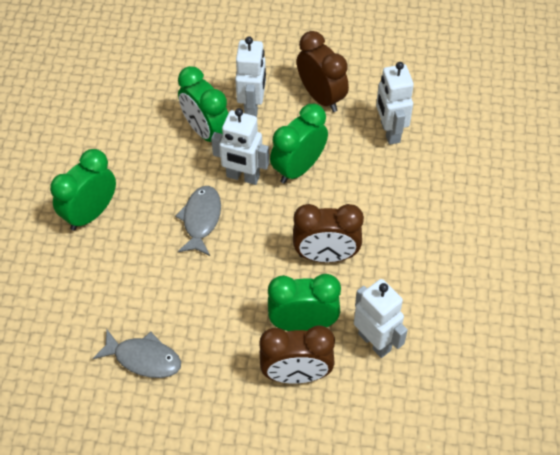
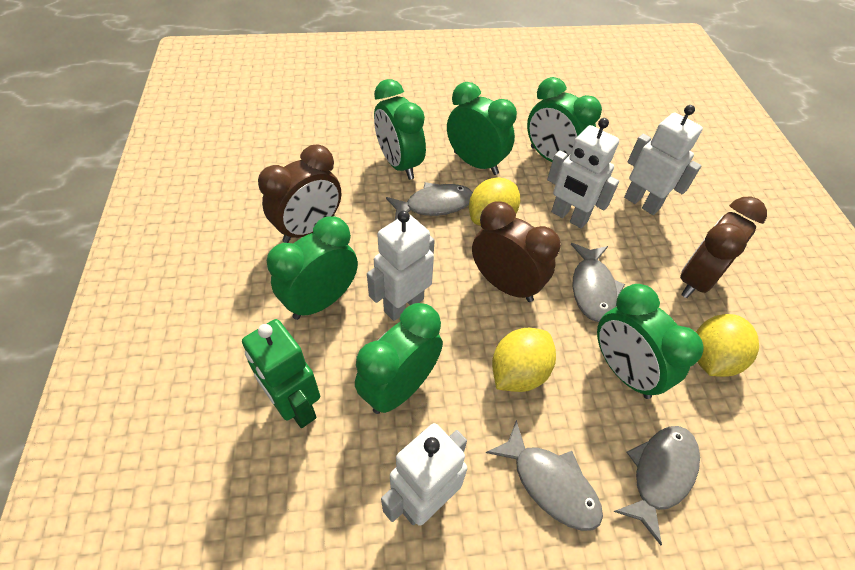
green clock: 4 -> 6
green robot: 0 -> 1
grey fish: 2 -> 4
yellow lemon: 0 -> 3

